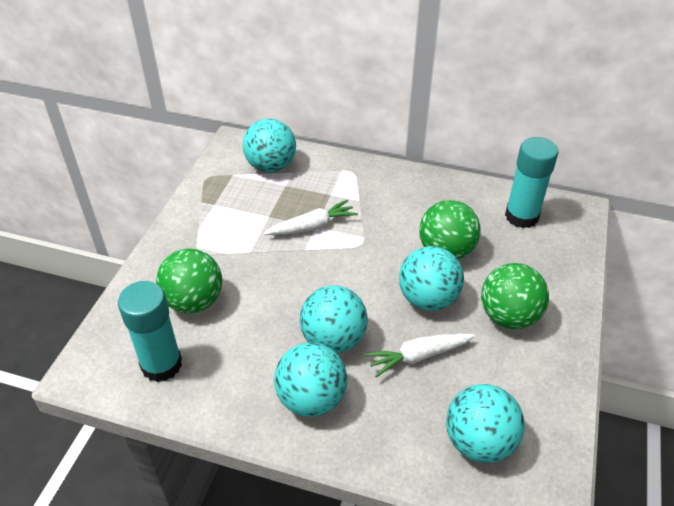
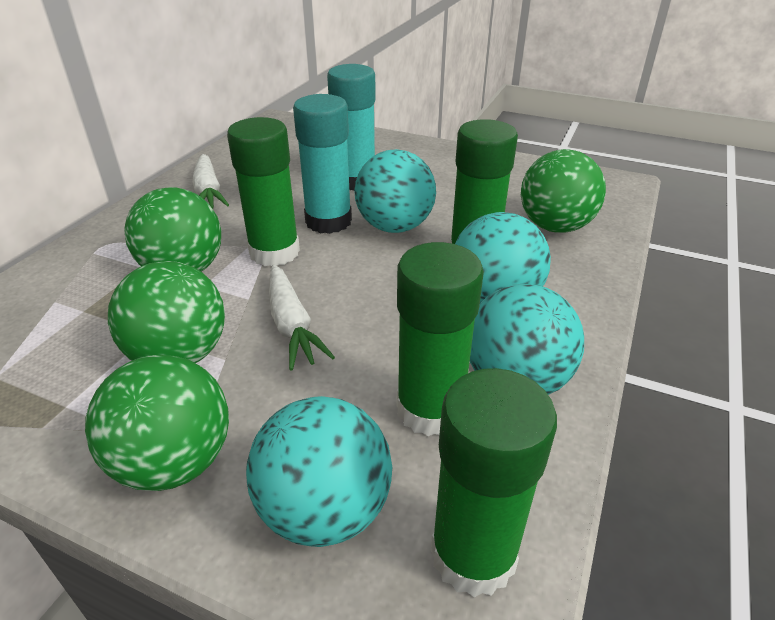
green ball: 3 -> 4
green glue stick: 0 -> 4
turquoise ball: 5 -> 4

